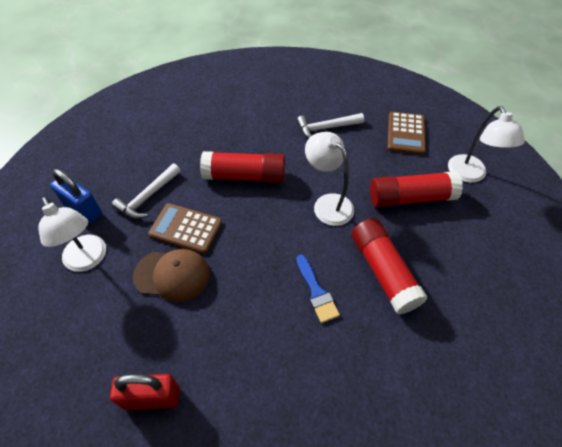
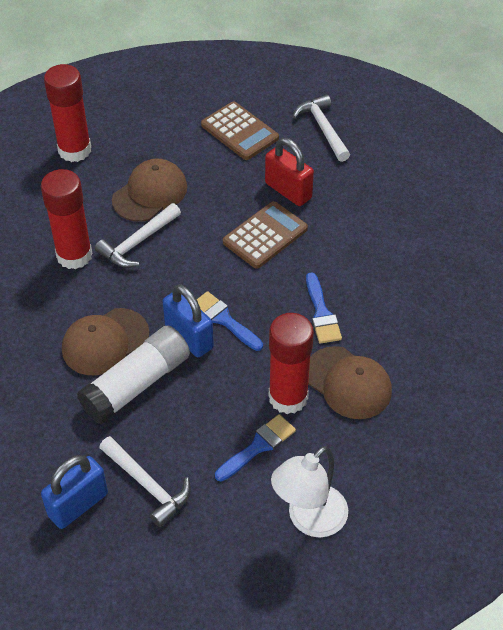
blue brush: 1 -> 3
blue padlock: 1 -> 2
brown cap: 1 -> 3
white glue stick: 0 -> 1
white hammer: 2 -> 3
white lamp: 3 -> 1

